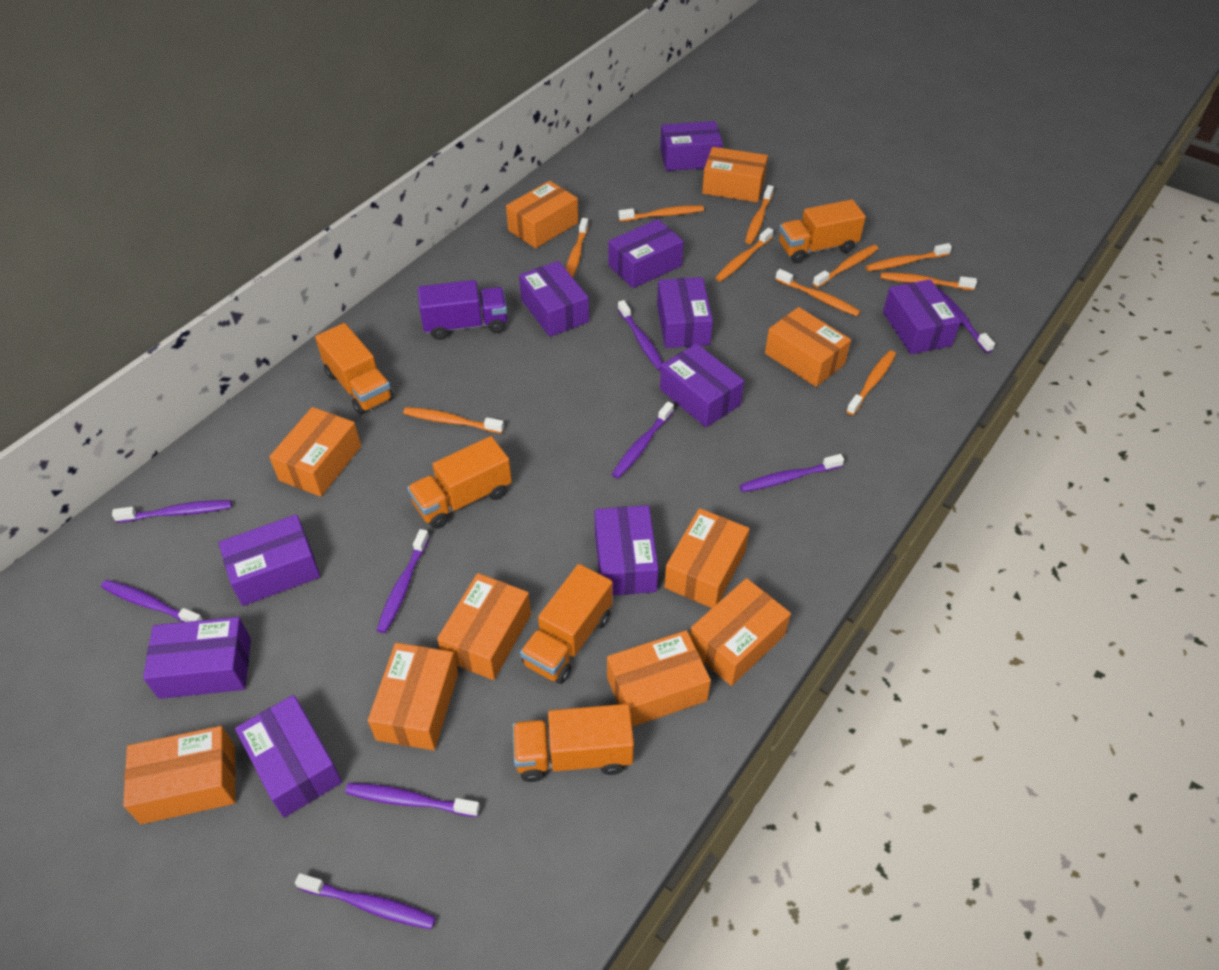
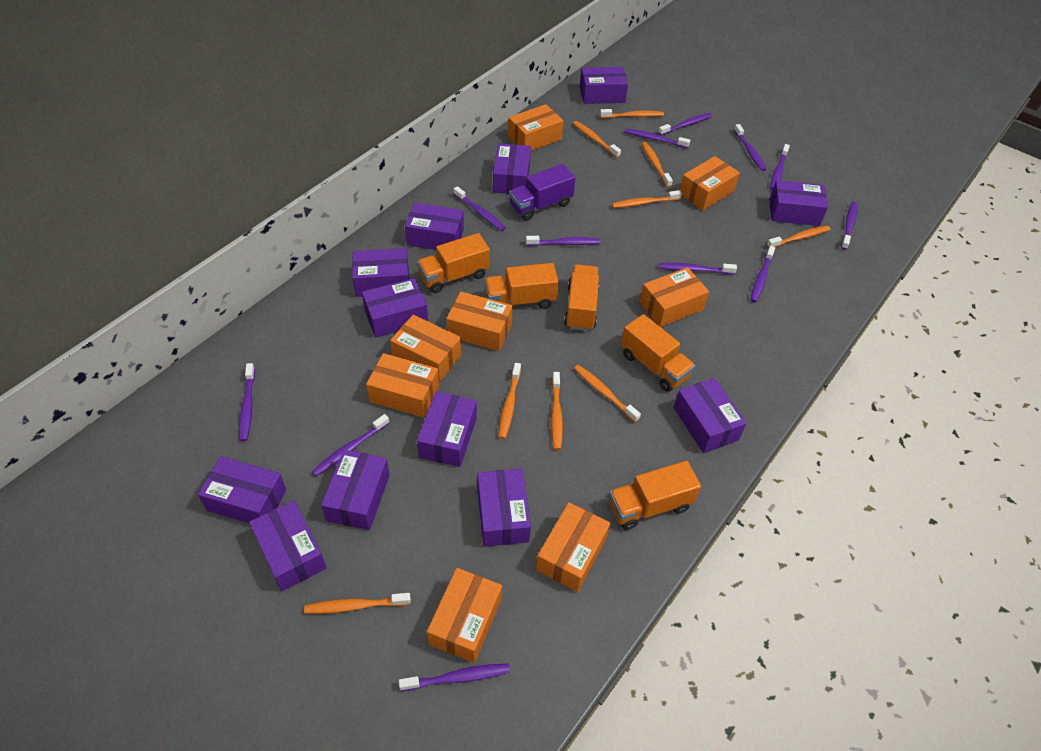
orange box: 10 -> 8
orange toothbrush: 10 -> 9
purple box: 10 -> 12
purple toothbrush: 9 -> 12

